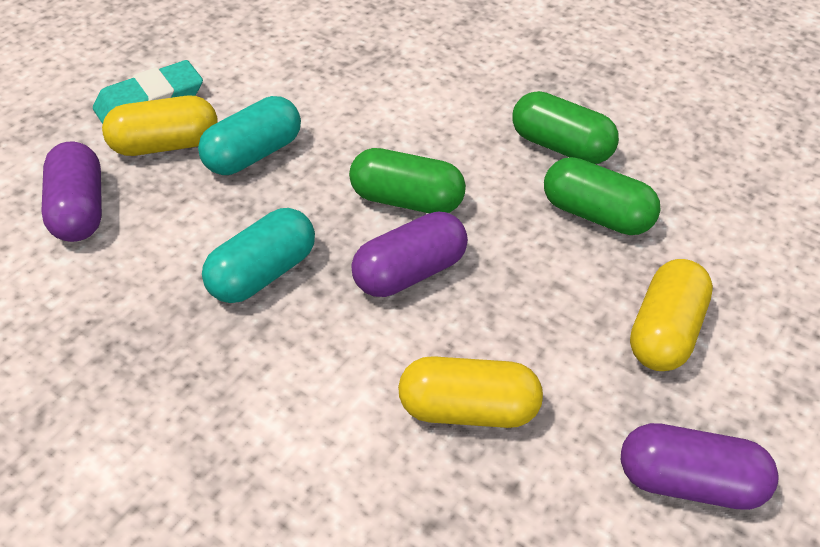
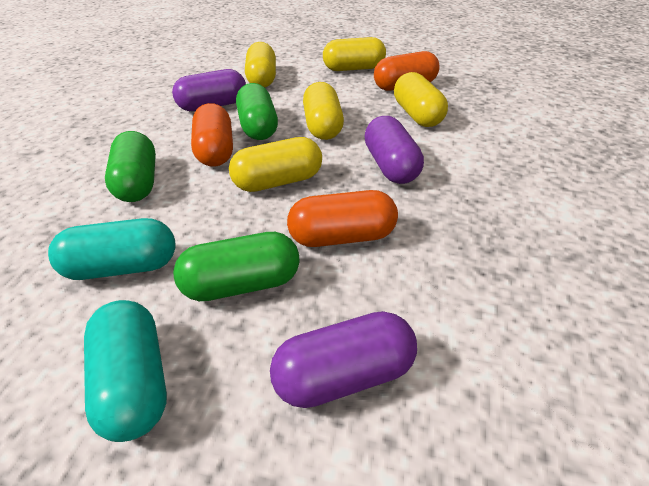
orange capsule: 0 -> 3
turquoise eraser: 1 -> 0
yellow capsule: 3 -> 5

